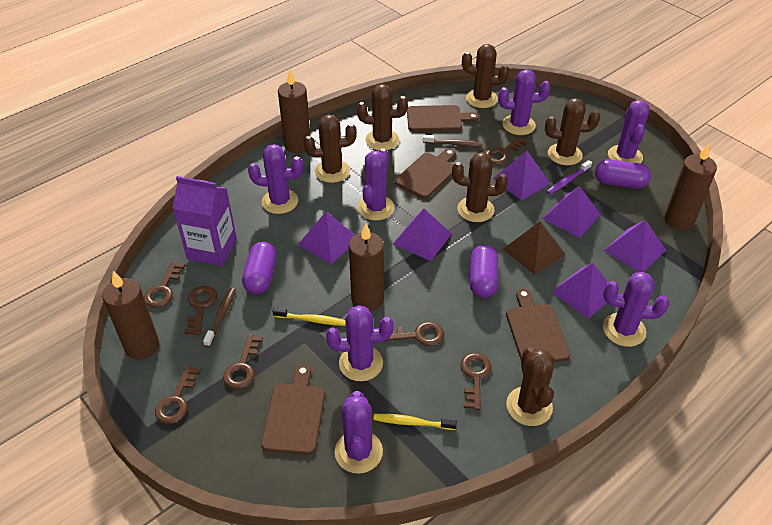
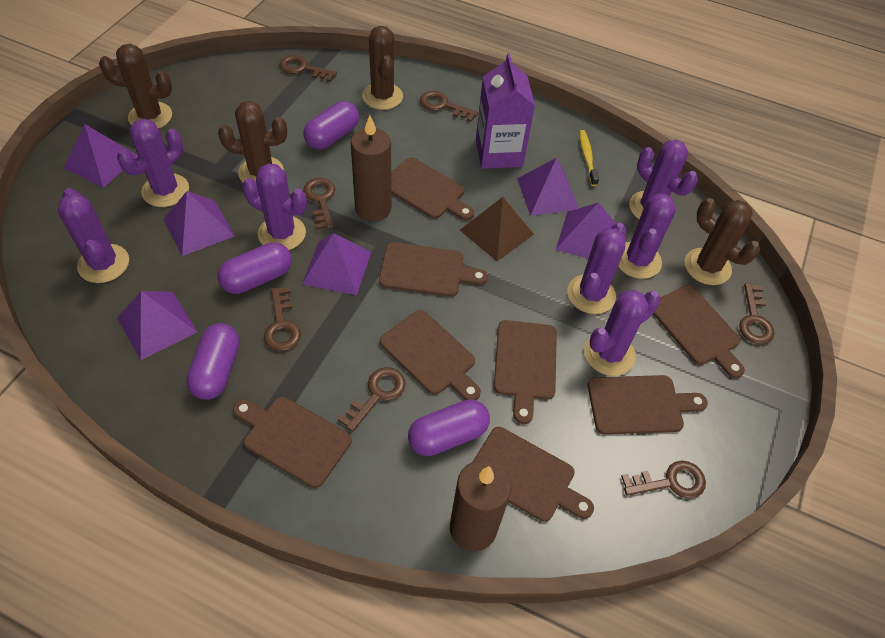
brown cactus: 6 -> 4
brown candle: 4 -> 2
brown cutting board: 4 -> 8
brown toothbrush: 2 -> 0
purple capsule: 3 -> 4
purple toothbrush: 1 -> 0
yellow toothbrush: 2 -> 1

